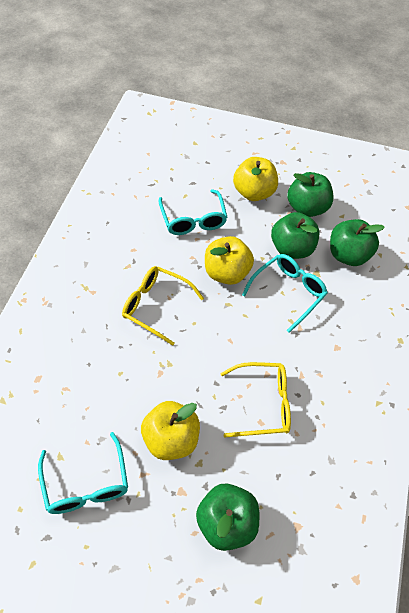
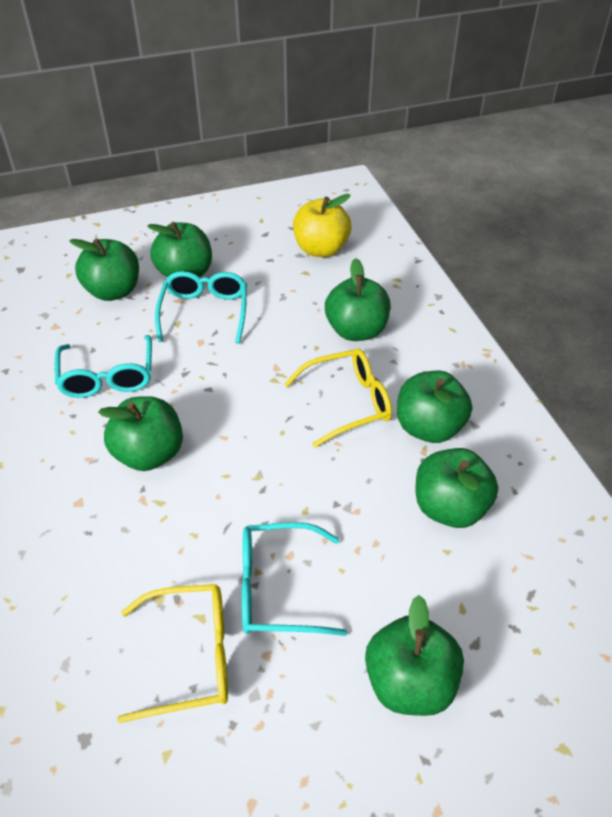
green apple: 4 -> 7
yellow apple: 3 -> 1

